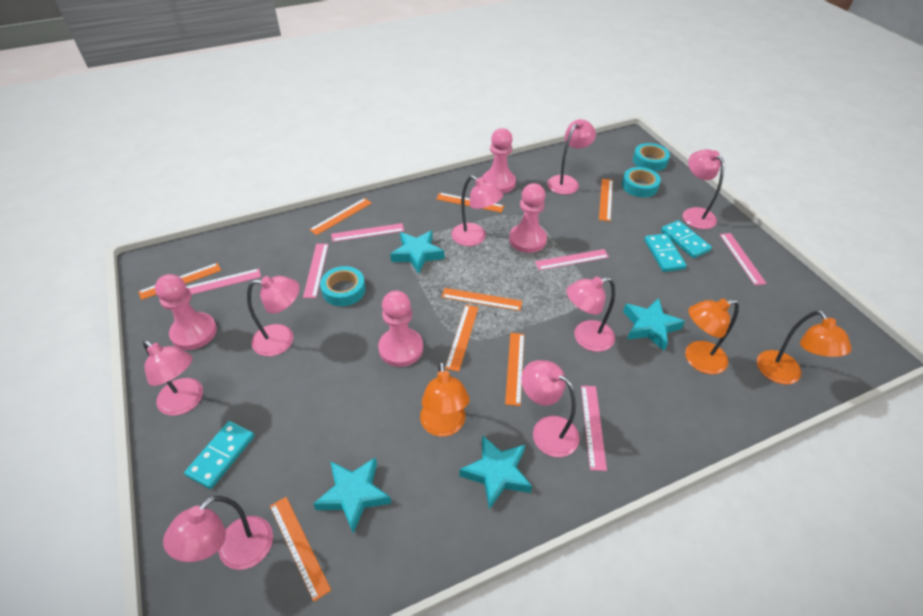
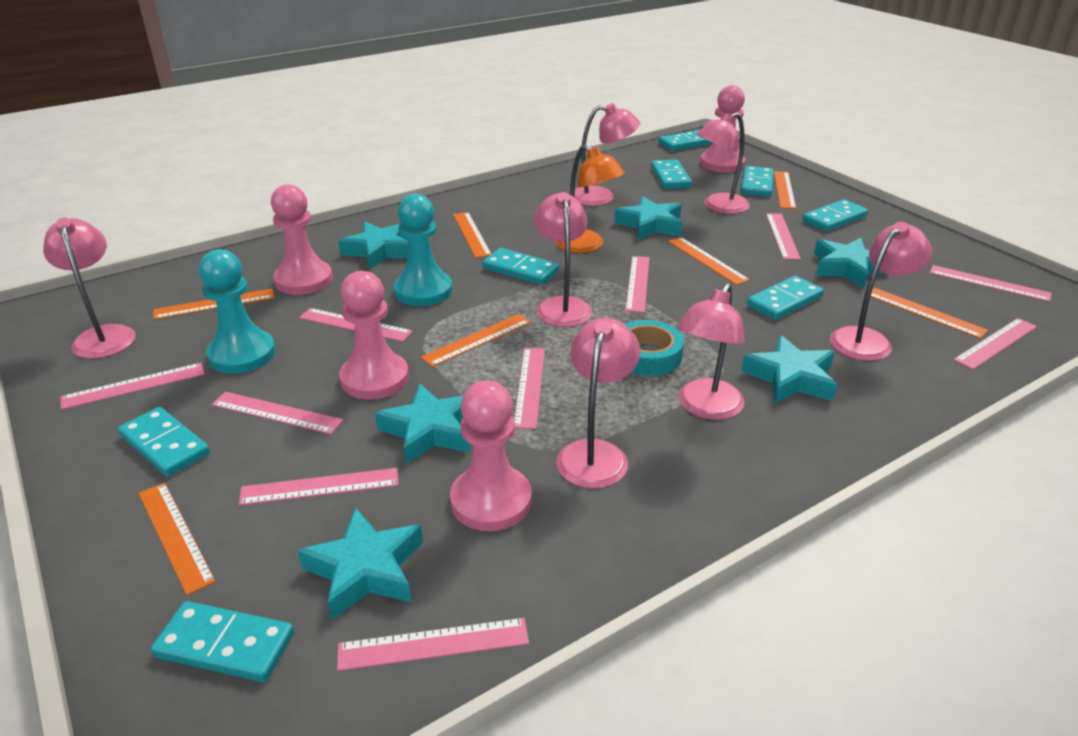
orange lamp: 3 -> 1
orange ruler: 8 -> 7
pink lamp: 8 -> 7
pink ruler: 6 -> 10
turquoise domino: 3 -> 8
turquoise pawn: 0 -> 2
turquoise star: 4 -> 6
turquoise tape: 3 -> 1

